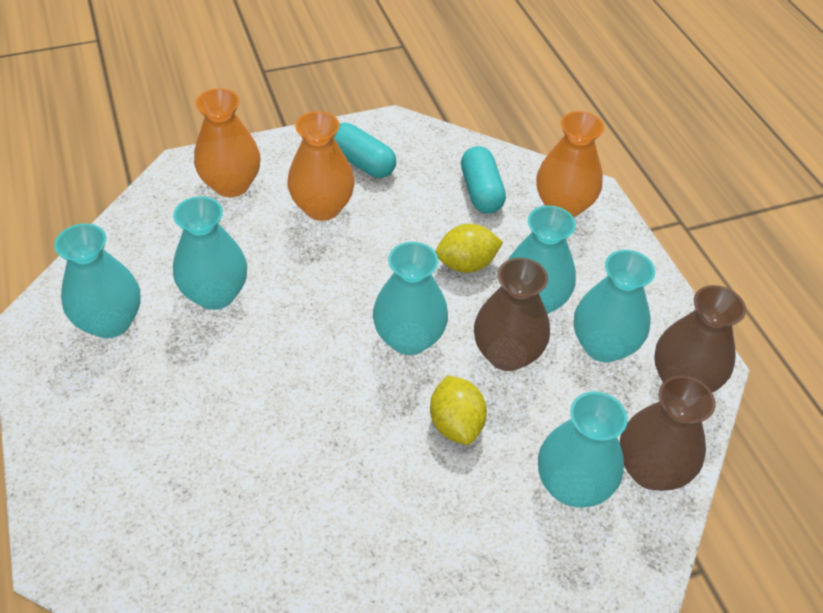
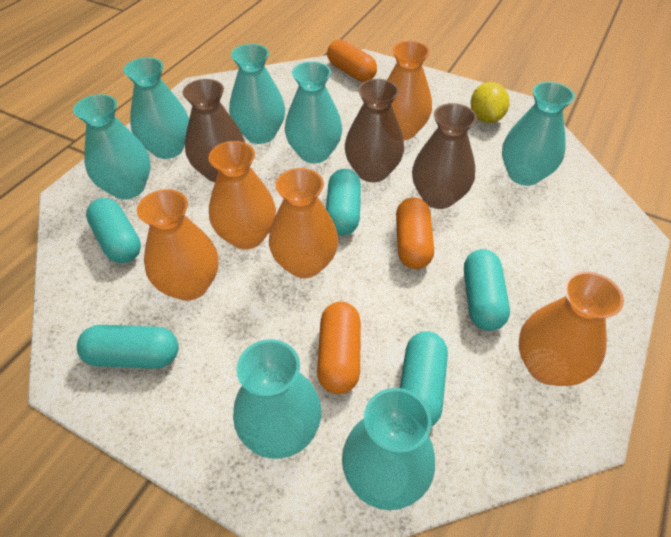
orange capsule: 0 -> 3
orange vase: 3 -> 5
turquoise capsule: 2 -> 5
turquoise vase: 6 -> 7
yellow lemon: 2 -> 1

